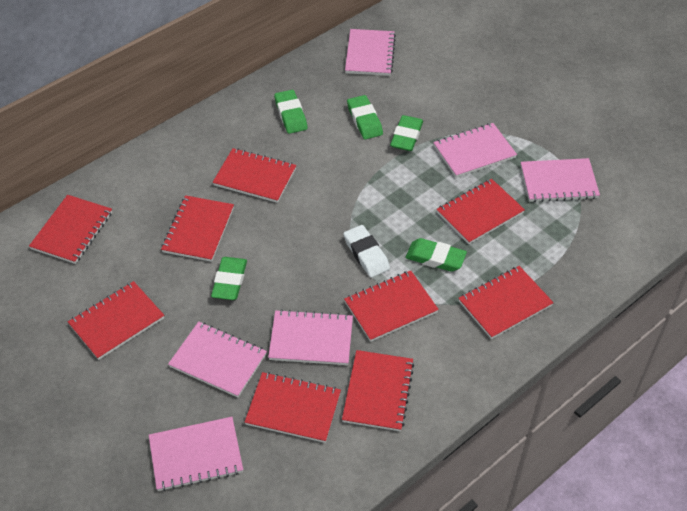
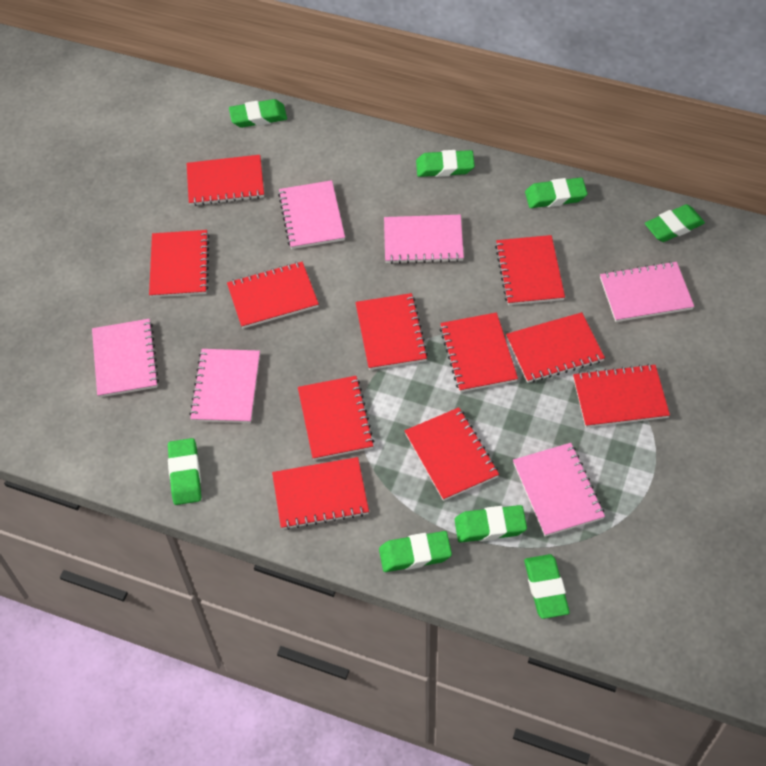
green eraser: 5 -> 8
red notebook: 9 -> 11
white eraser: 1 -> 0

